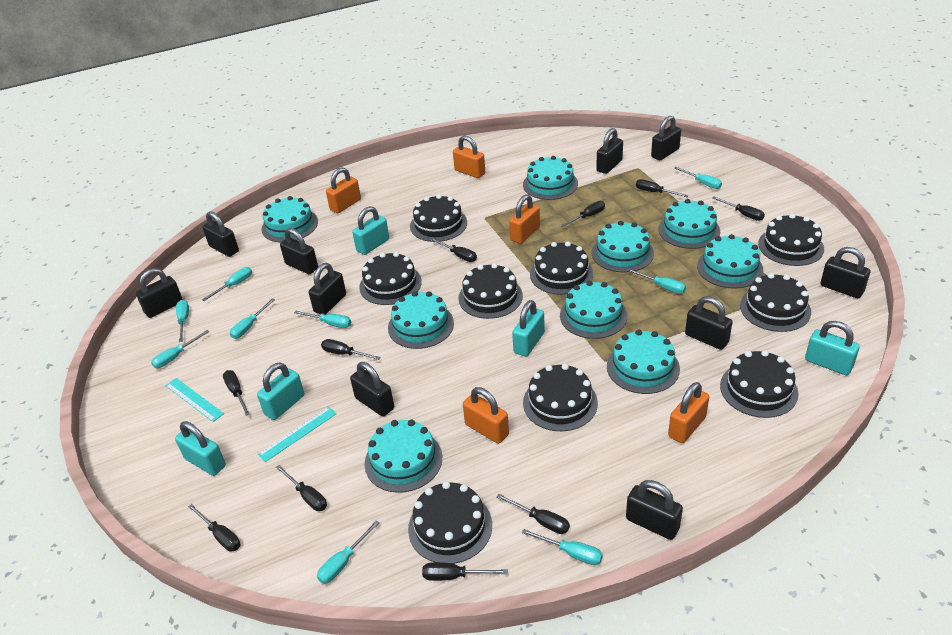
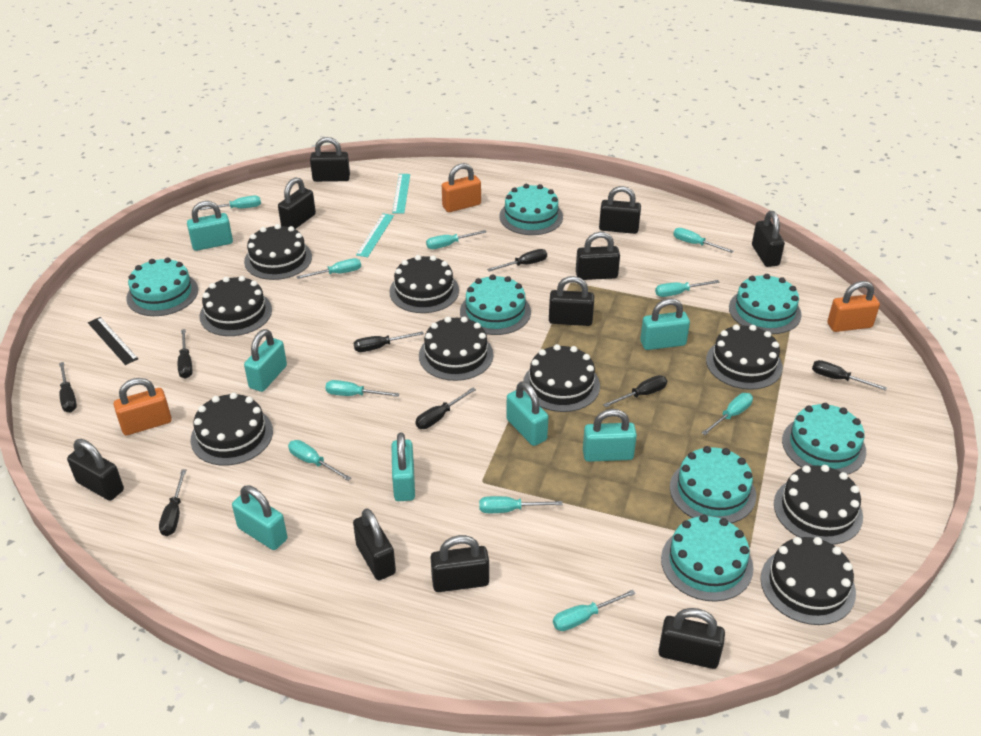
black ruler: 0 -> 1
black screwdriver: 10 -> 8
orange padlock: 5 -> 3
turquoise cake: 9 -> 7
turquoise padlock: 5 -> 7
turquoise screwdriver: 9 -> 10

